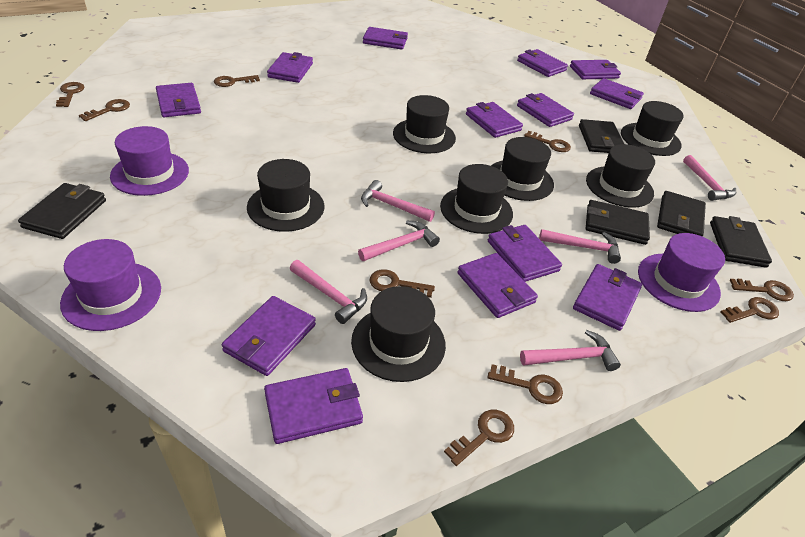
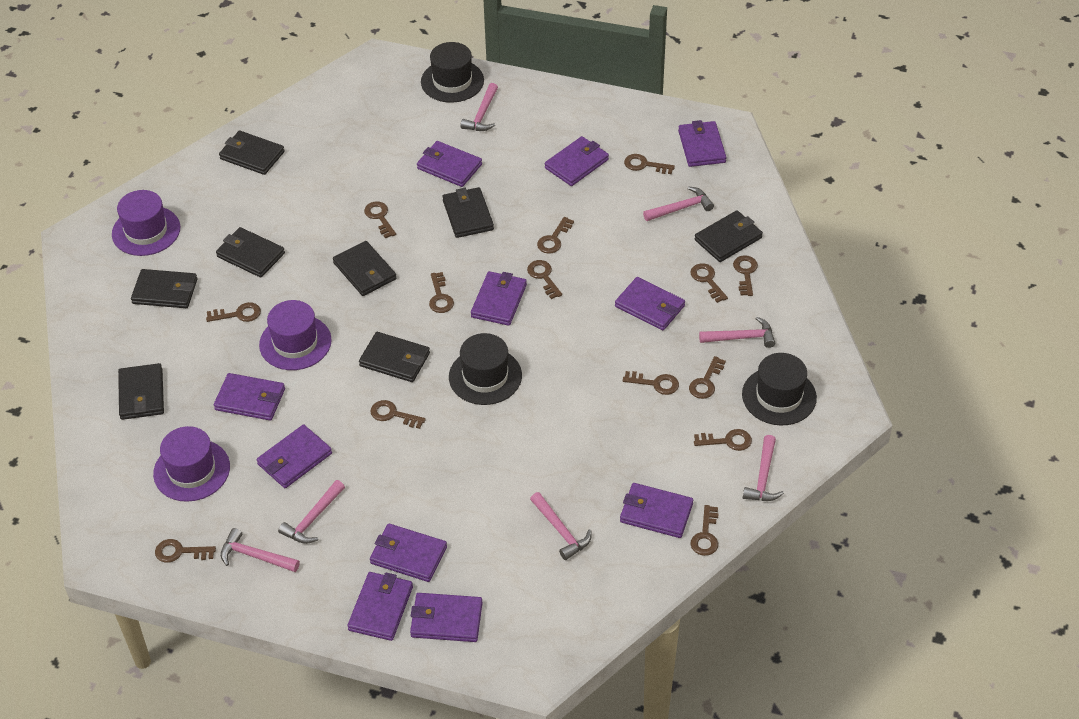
black hat: 7 -> 3
black wallet: 5 -> 8
brown key: 9 -> 14
pink hammer: 6 -> 7
purple wallet: 13 -> 11

